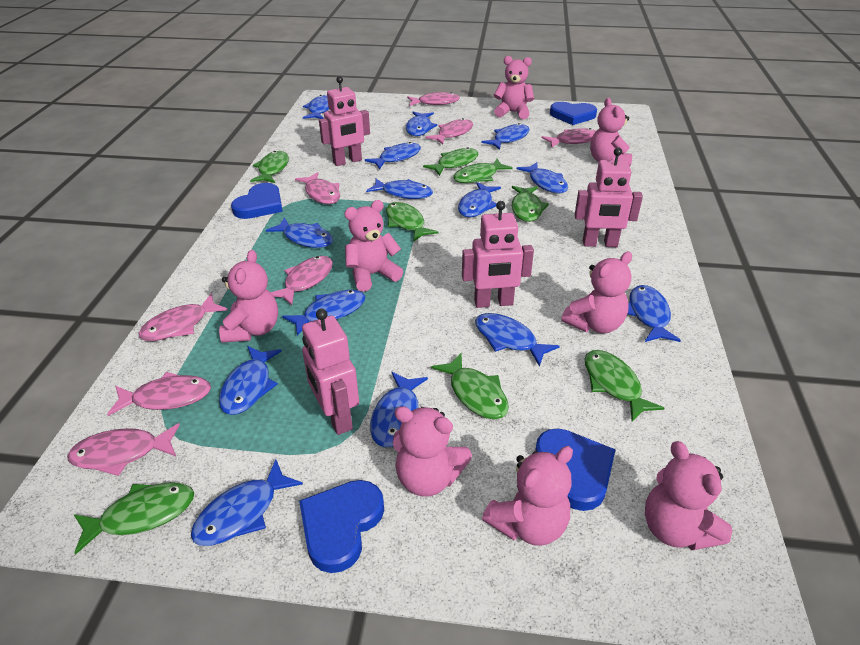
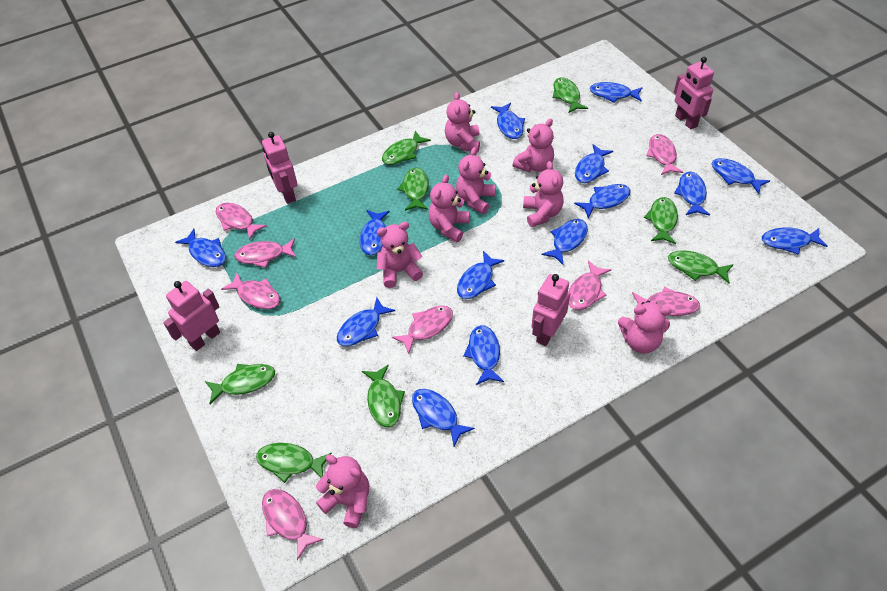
blue heart: 4 -> 0

